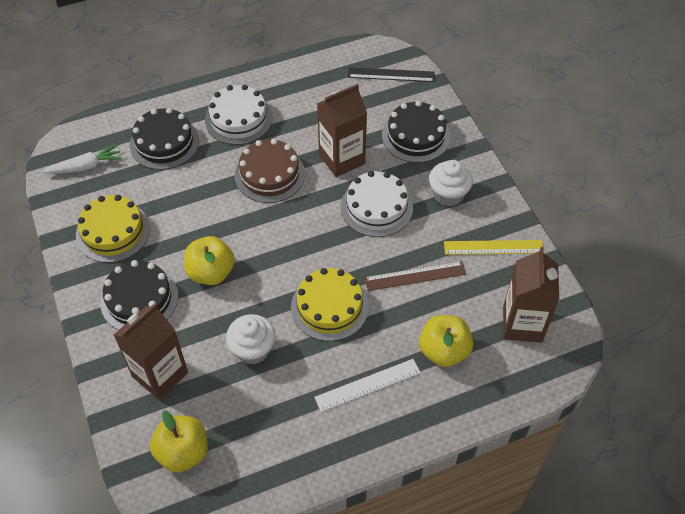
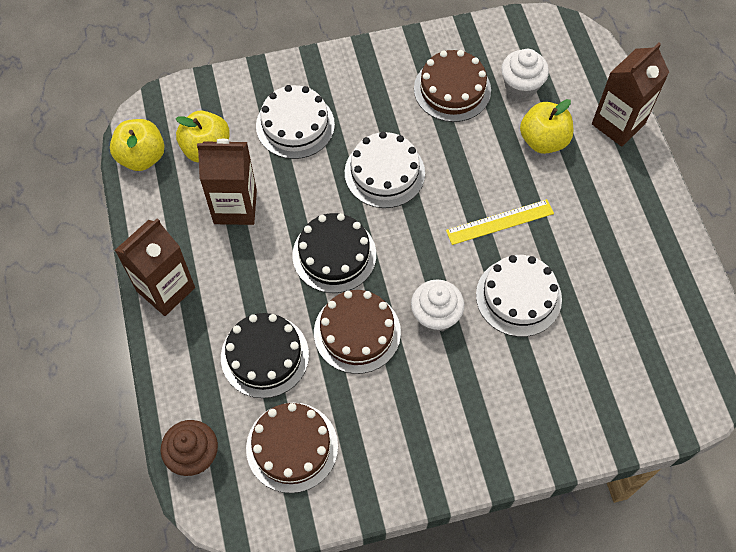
black cake: 3 -> 2
black ruler: 1 -> 0
brown cake: 1 -> 3
brown cupcake: 0 -> 1
brown ruler: 1 -> 0
white cake: 2 -> 3
white carrot: 1 -> 0
white ruler: 1 -> 0
yellow cake: 2 -> 0

